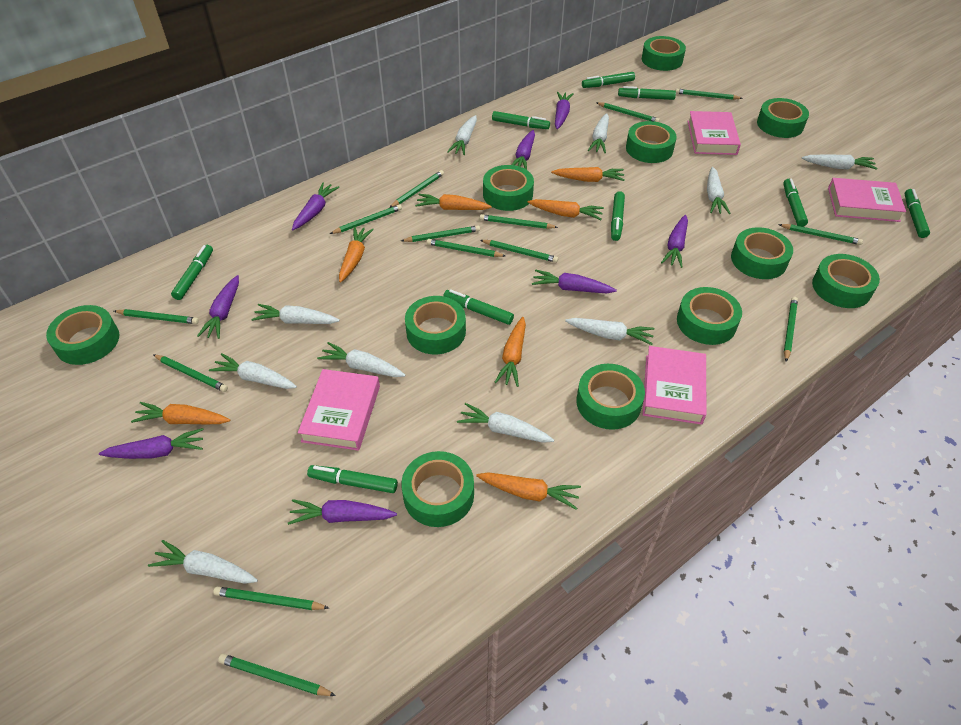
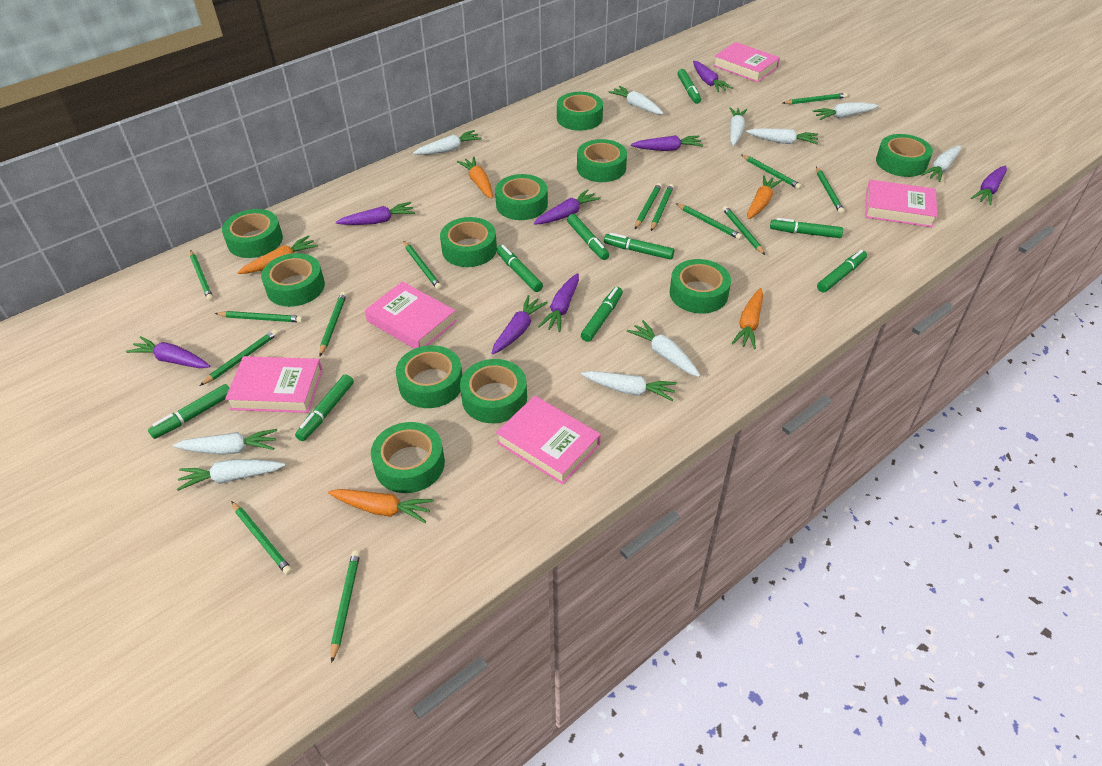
orange carrot: 7 -> 5
pink book: 4 -> 5

